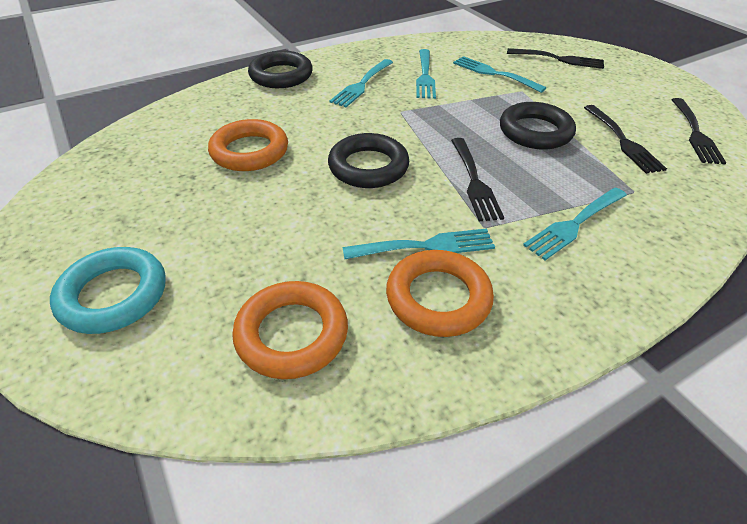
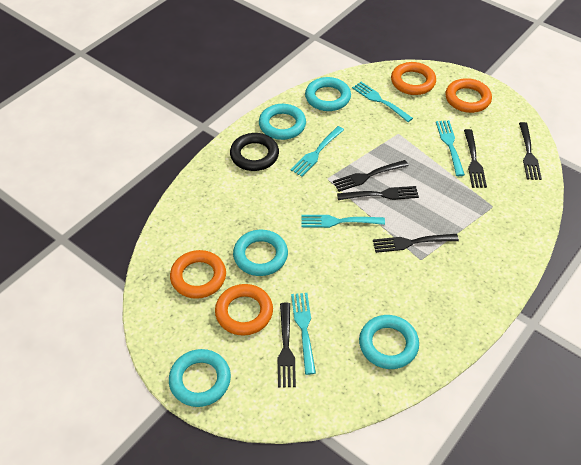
black fork: 4 -> 6
black ring: 3 -> 1
orange ring: 3 -> 4
turquoise ring: 1 -> 5

